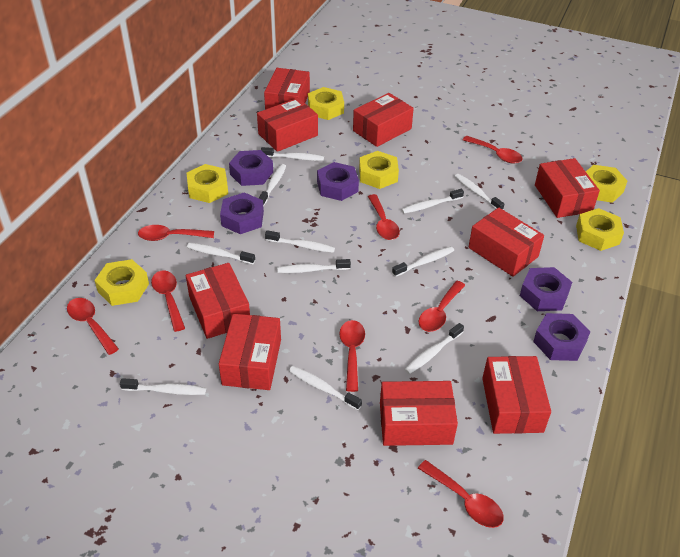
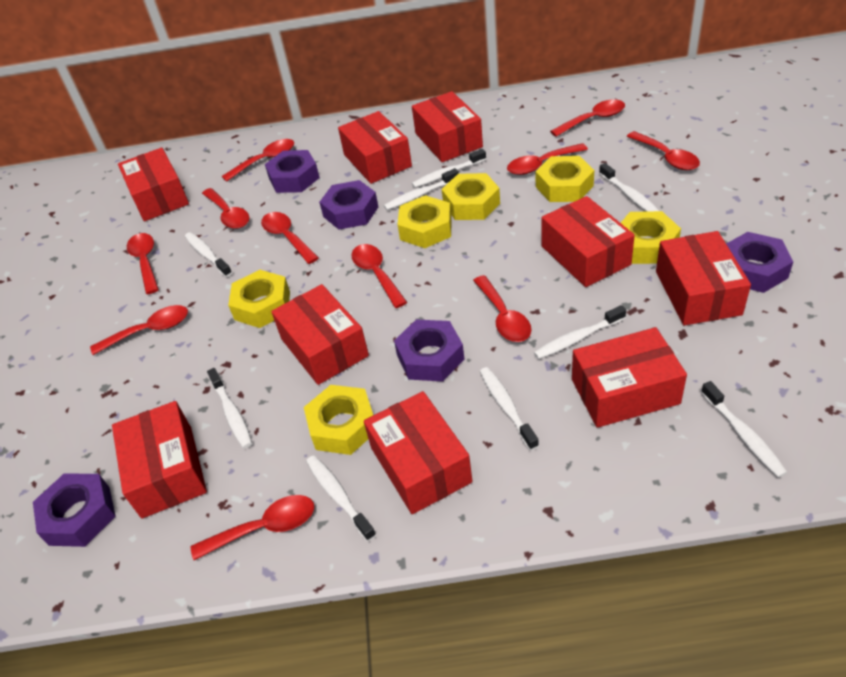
red spoon: 8 -> 11
white toothbrush: 11 -> 9

